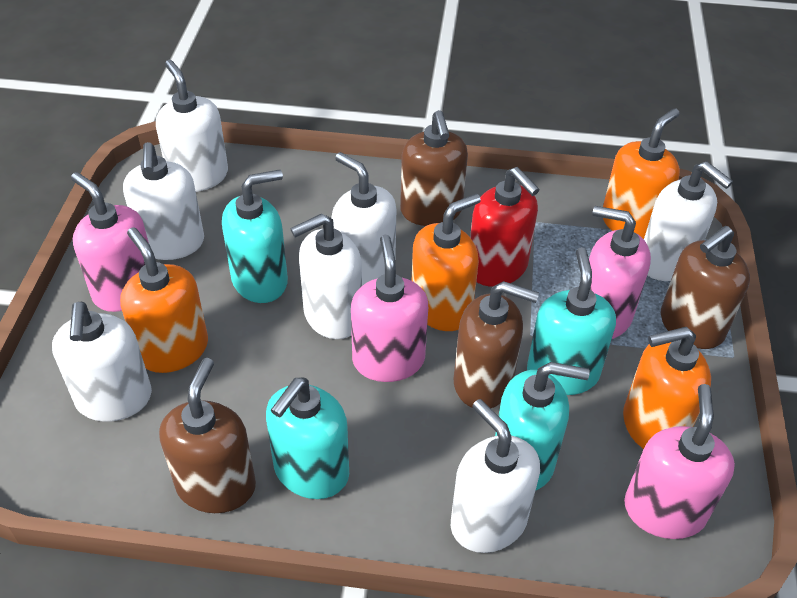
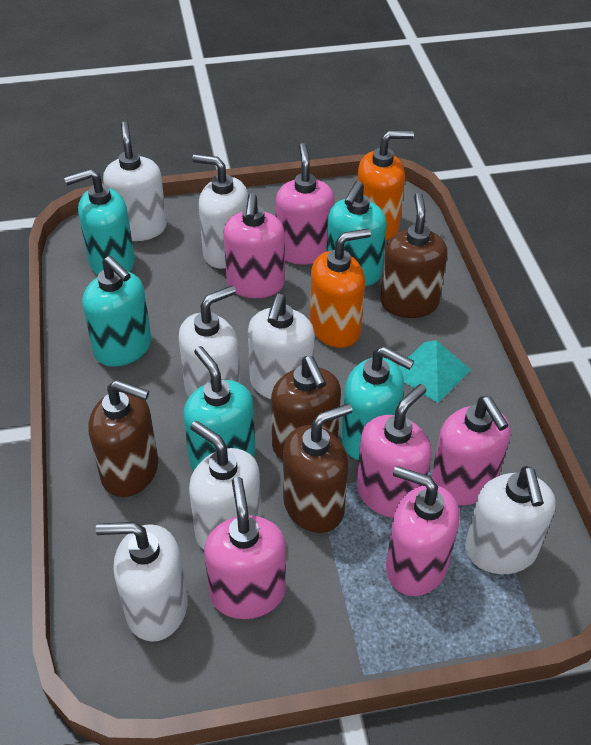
orange soap dispenser: 4 -> 2
pink soap dispenser: 4 -> 6
red soap dispenser: 1 -> 0
turquoise pyramid: 0 -> 1
turquoise soap dispenser: 4 -> 5

